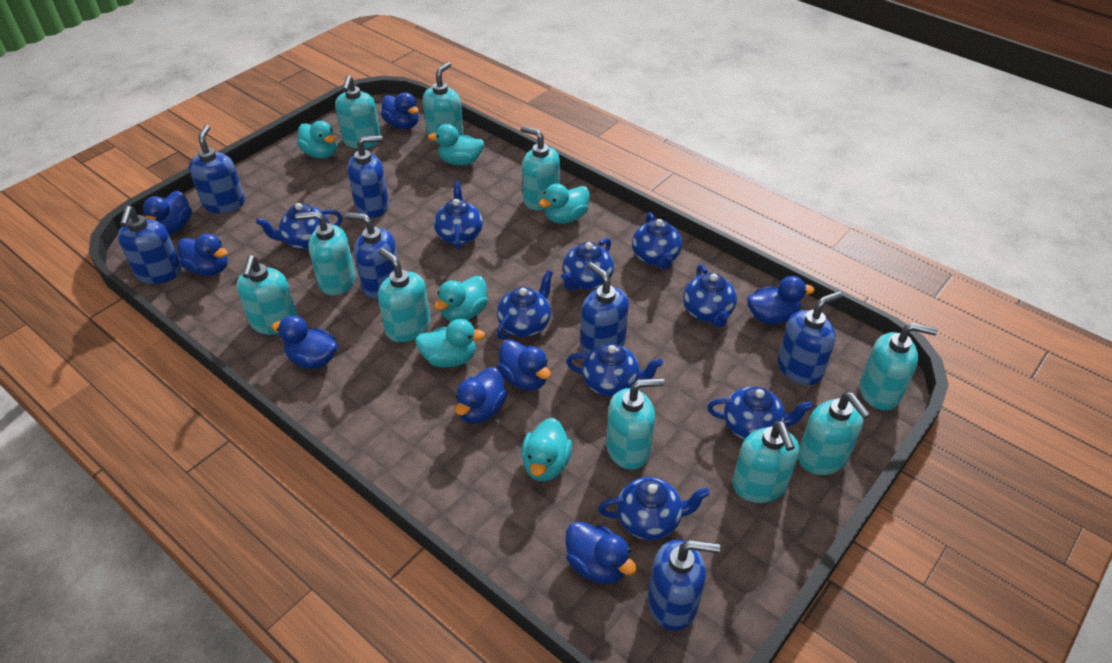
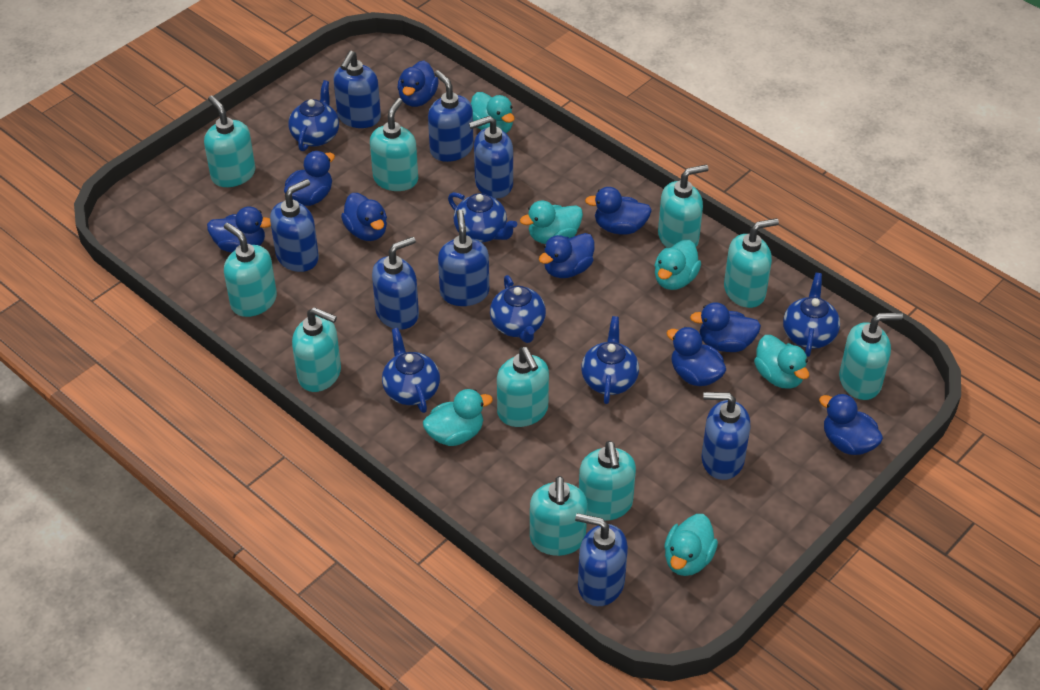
blue duck: 8 -> 9
blue soap dispenser: 7 -> 8
blue teapot: 9 -> 6

